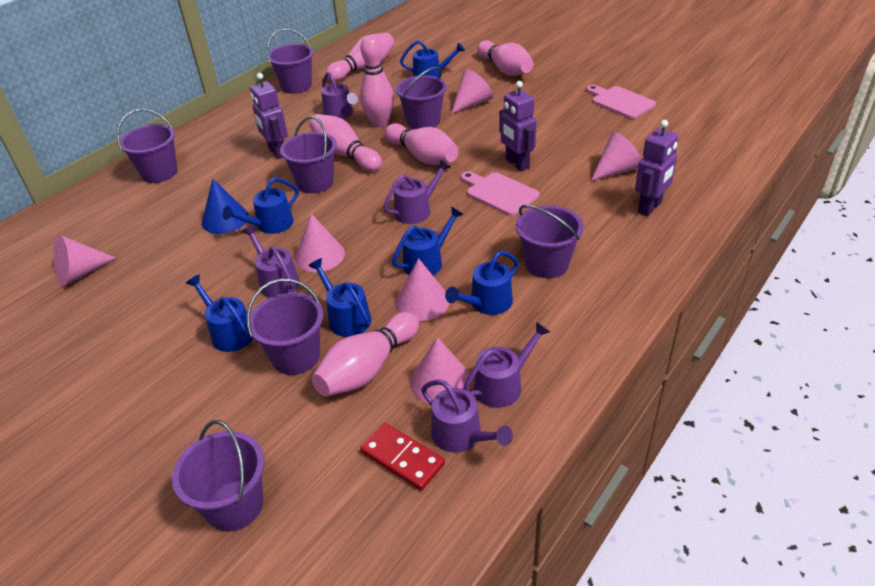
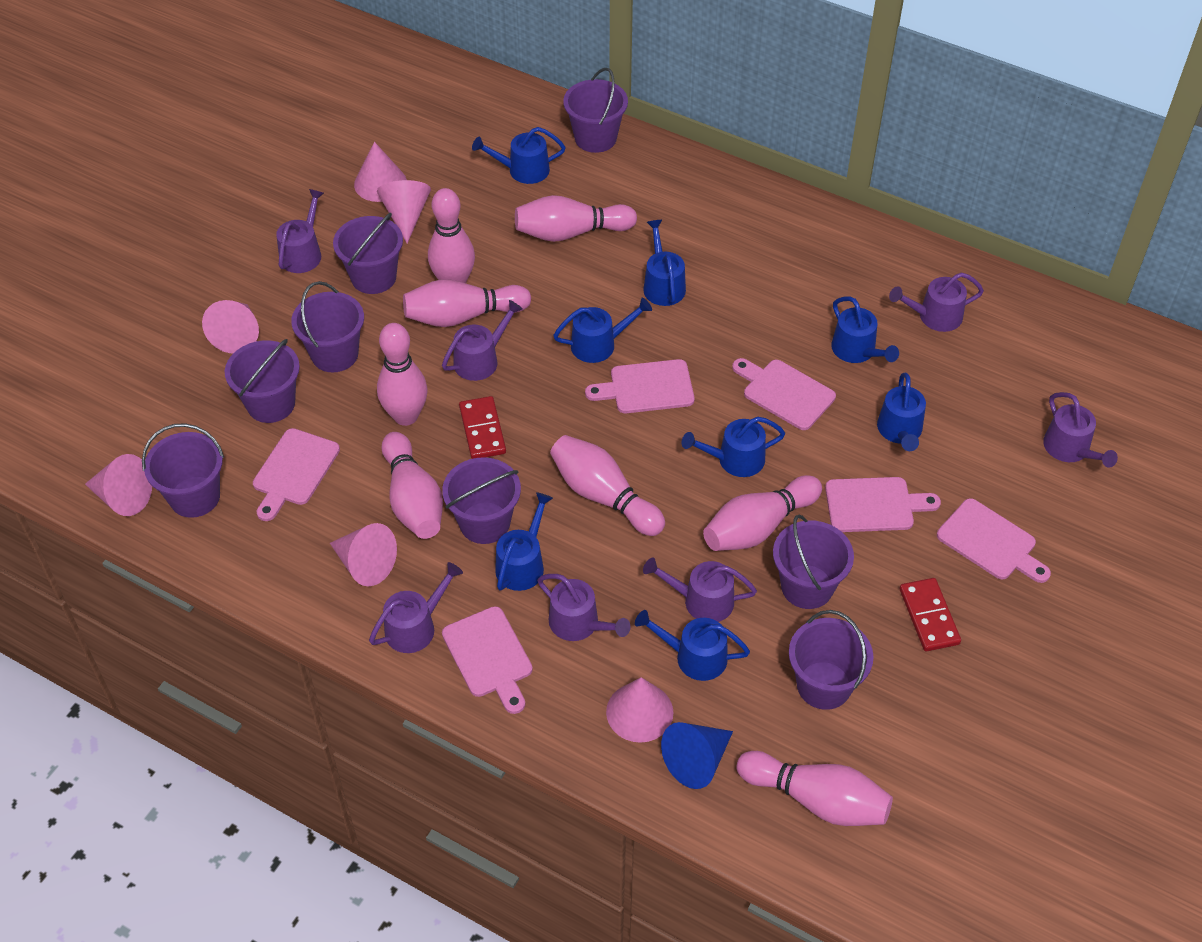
blue watering can: 6 -> 8
pink bowling pin: 6 -> 8
pink cutting board: 2 -> 6
purple bucket: 7 -> 8
purple robot: 3 -> 0
purple watering can: 5 -> 7
red domino: 1 -> 2

